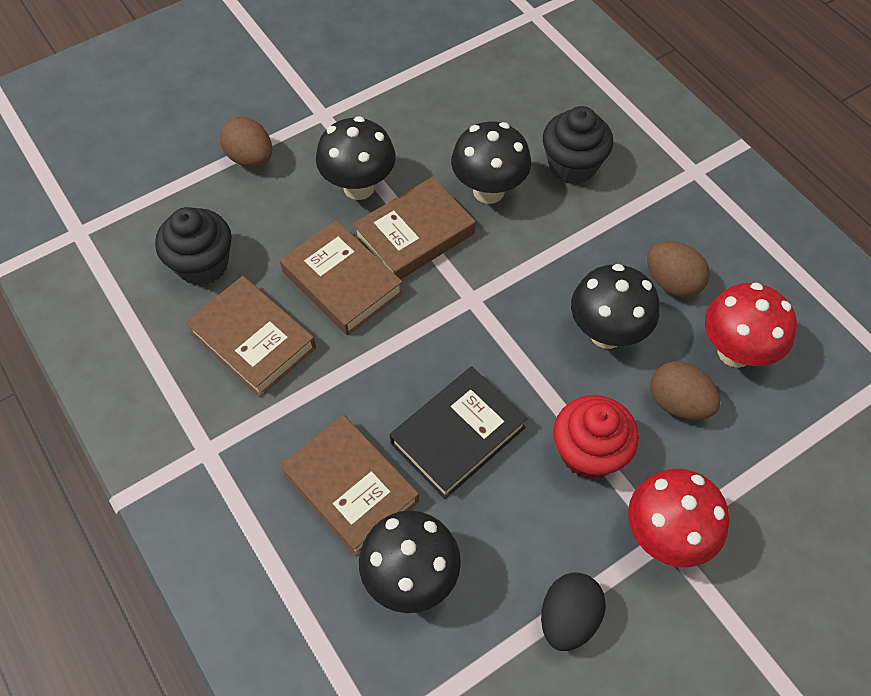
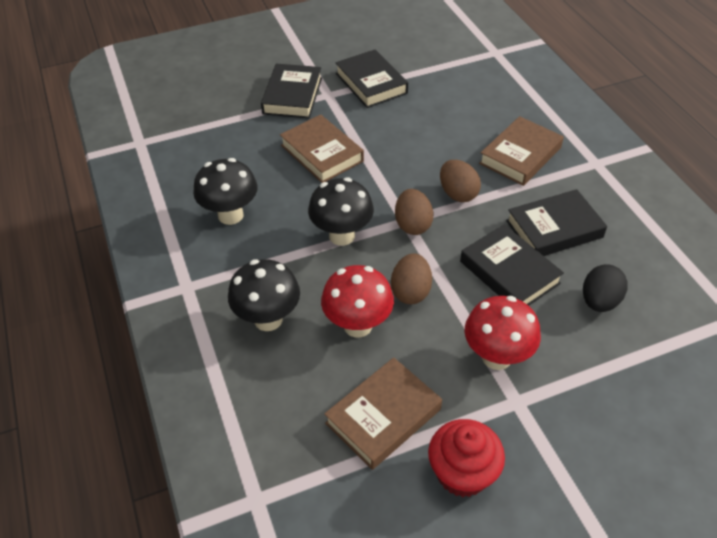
black book: 1 -> 4
black cupcake: 2 -> 0
black mushroom: 4 -> 3
brown book: 4 -> 3

